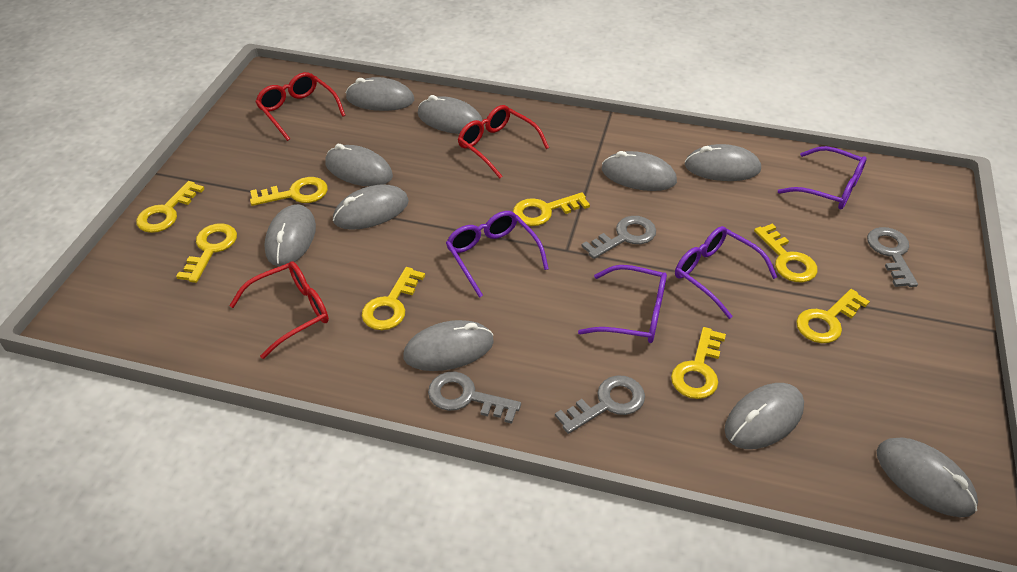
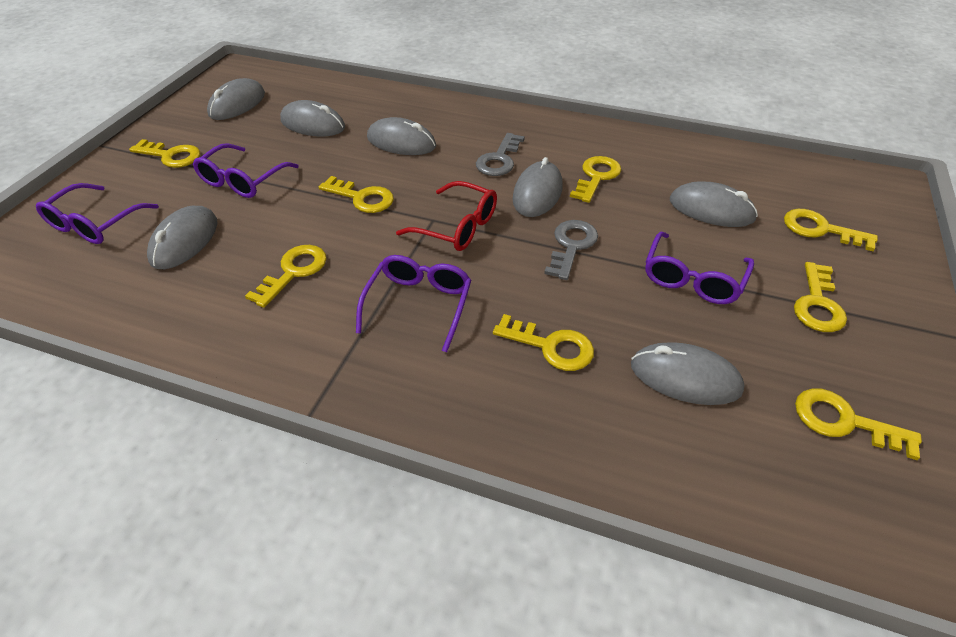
grey key: 4 -> 2
grey mouse: 10 -> 7
red glasses: 3 -> 1

